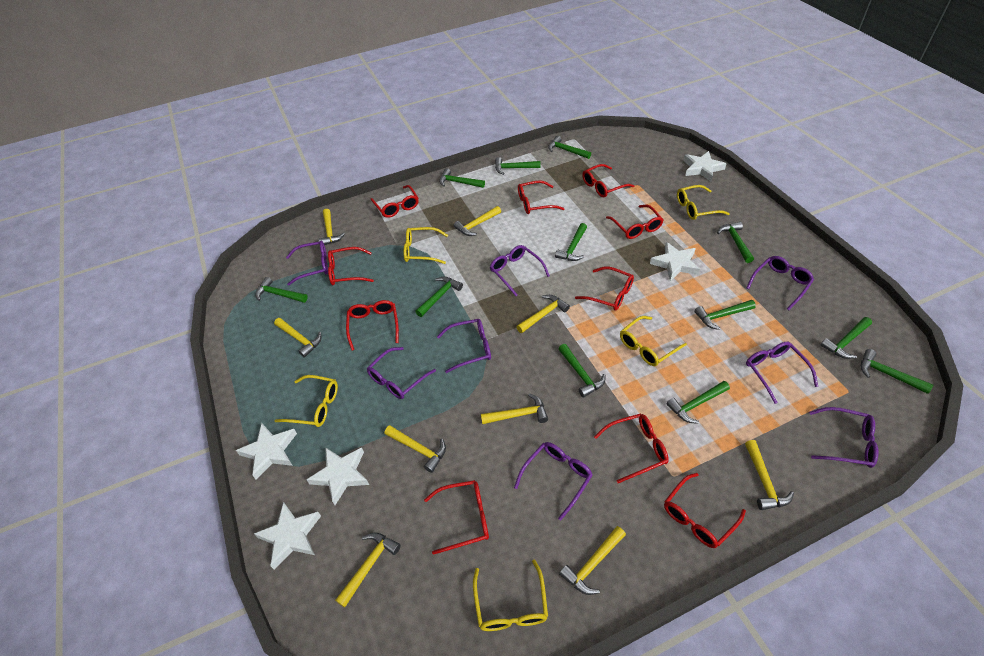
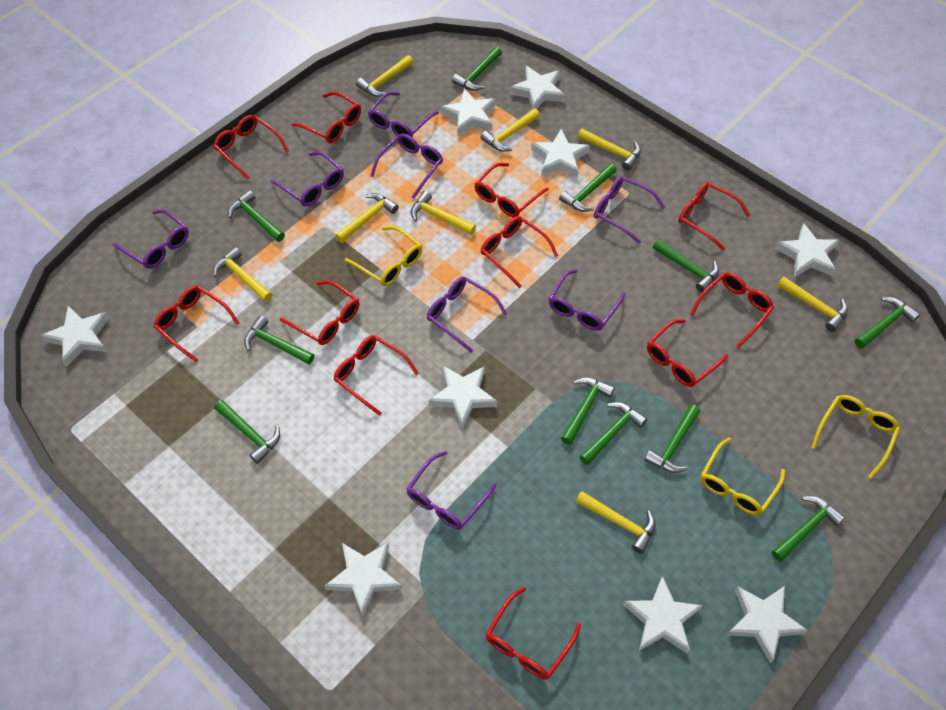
green hammer: 12 -> 11
red glasses: 10 -> 11
white star: 5 -> 9
yellow glasses: 5 -> 3
yellow hammer: 9 -> 8

